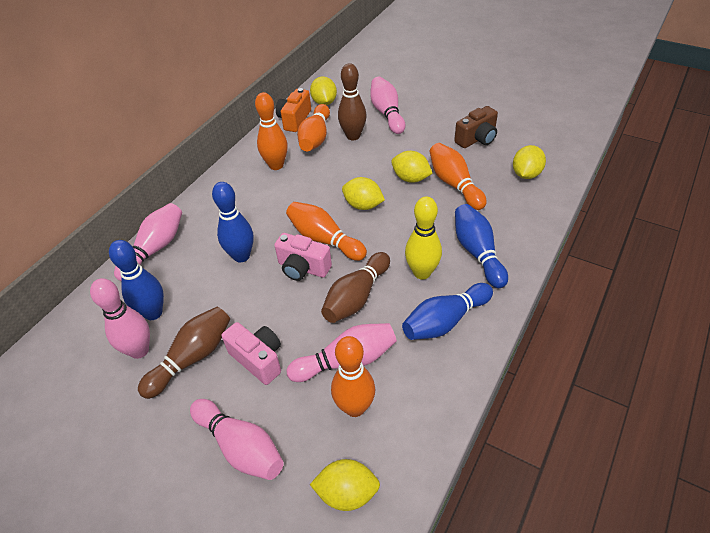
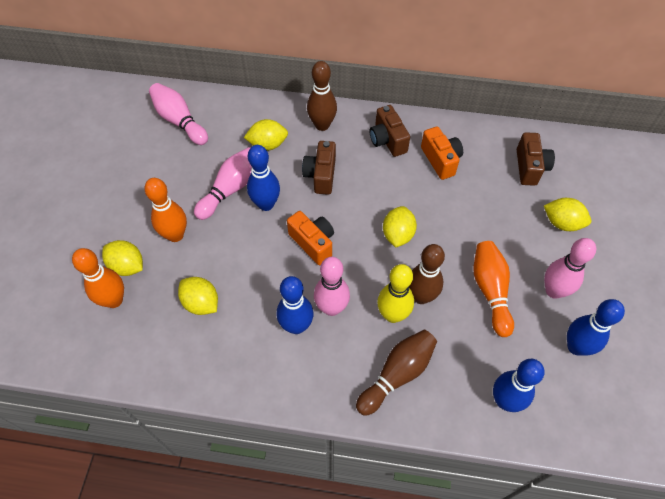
brown camera: 1 -> 3
orange bowling pin: 5 -> 3
orange camera: 1 -> 2
pink bowling pin: 5 -> 4
pink camera: 2 -> 0

